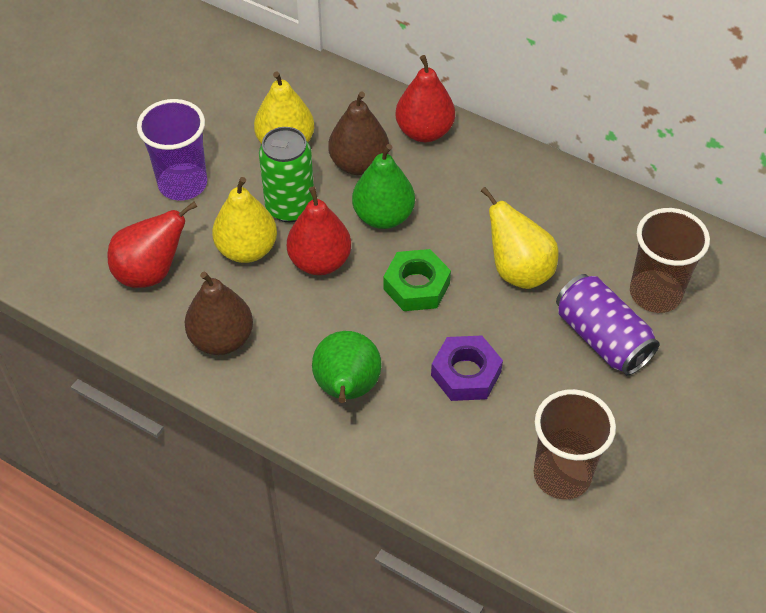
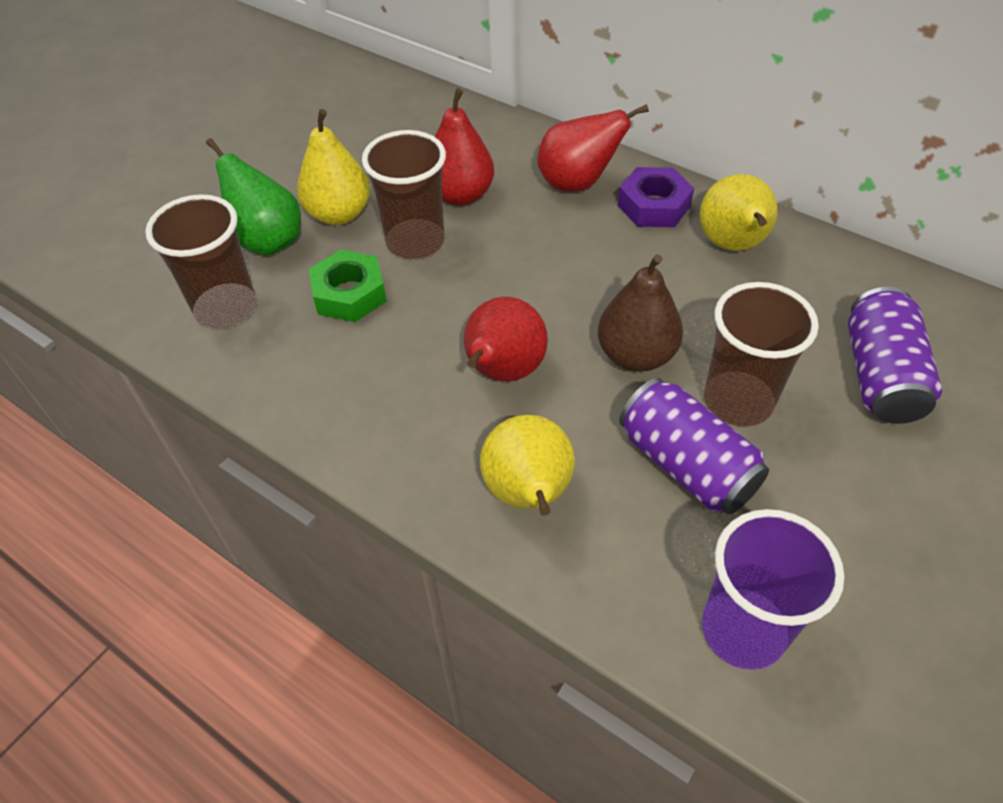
brown cup: 2 -> 3
brown pear: 2 -> 1
green can: 1 -> 0
green pear: 2 -> 1
purple can: 1 -> 2

